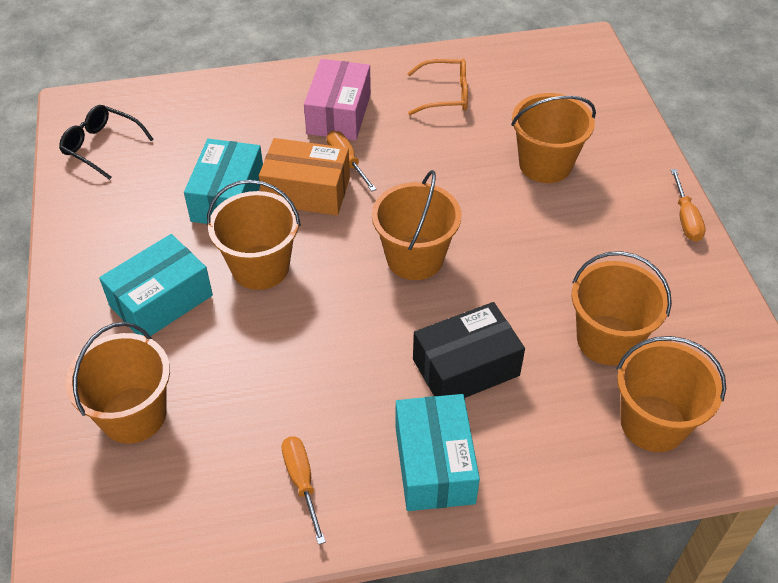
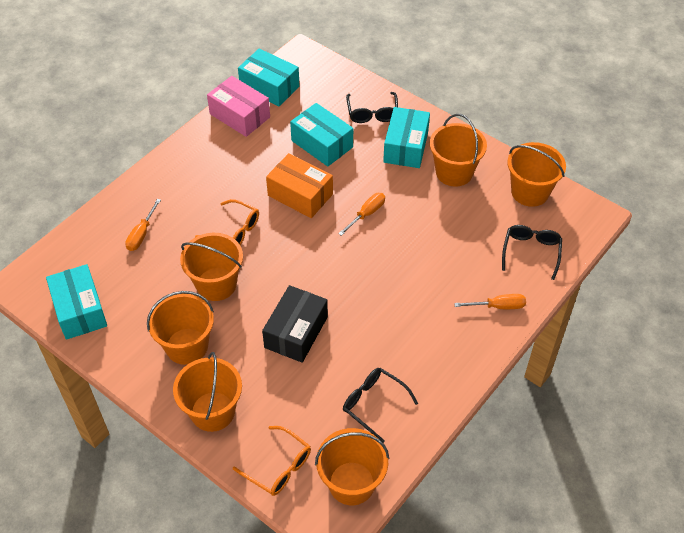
black glasses: 1 -> 3
orange glasses: 1 -> 2
turquoise box: 3 -> 4

